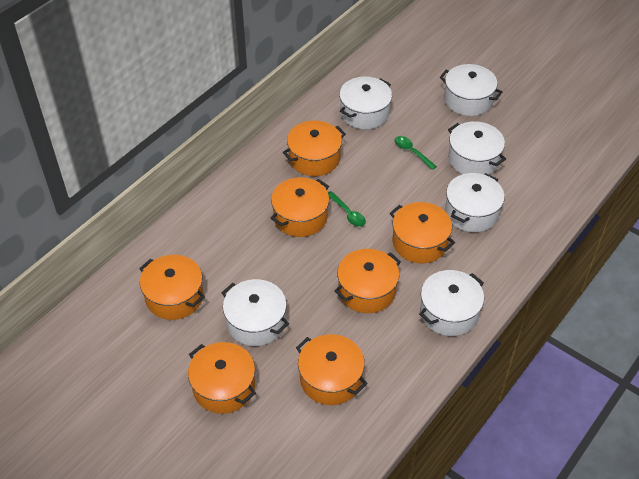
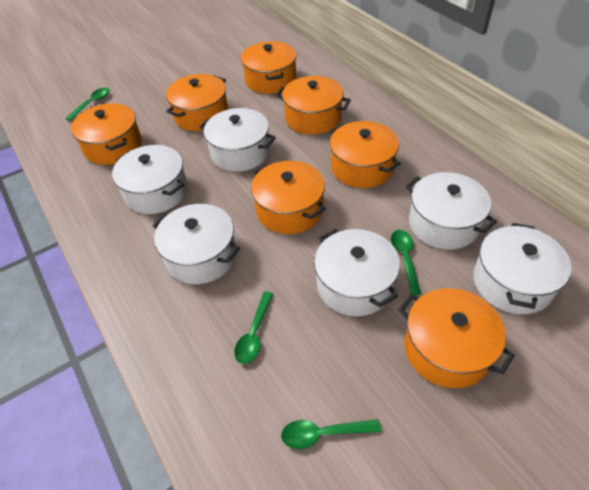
green spoon: 2 -> 4

